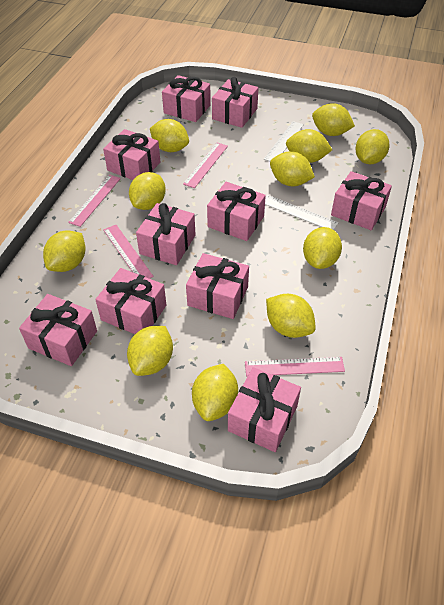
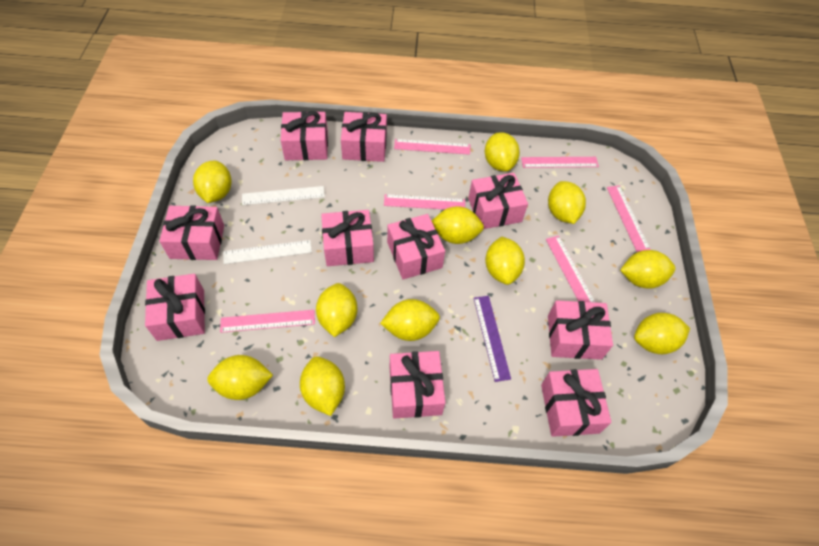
pink ruler: 4 -> 6
purple ruler: 0 -> 1

